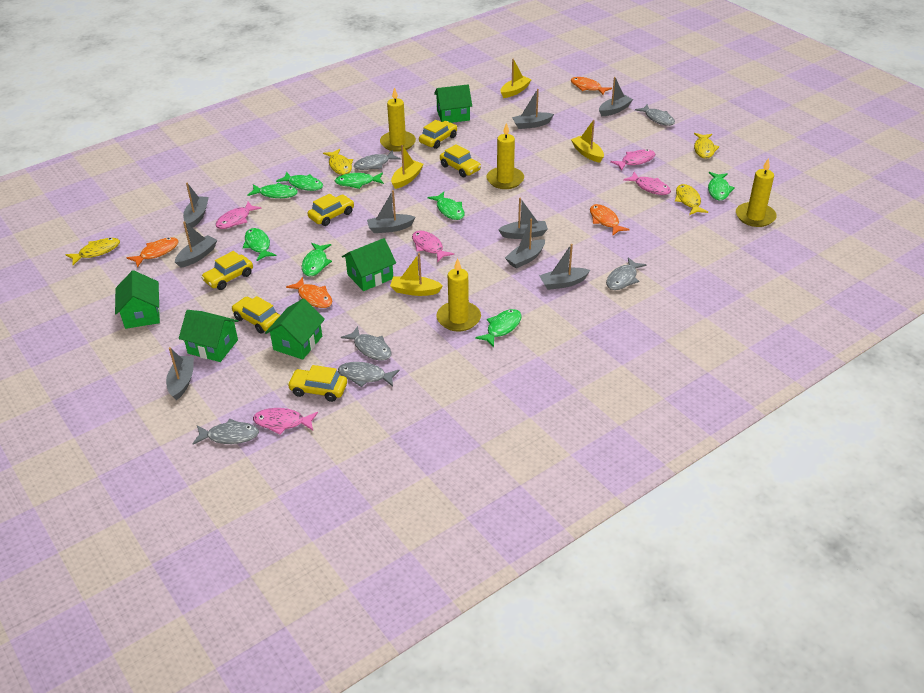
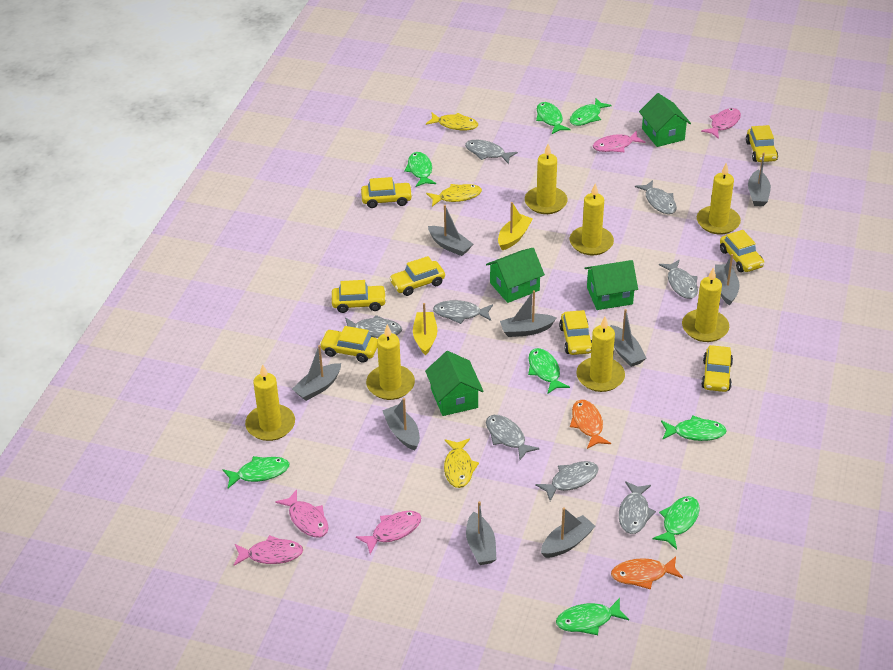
green house: 5 -> 4
grey fish: 6 -> 8
orange fish: 4 -> 2
yellow boat: 4 -> 2
yellow candle: 4 -> 7
yellow car: 6 -> 8
yellow fish: 4 -> 3

